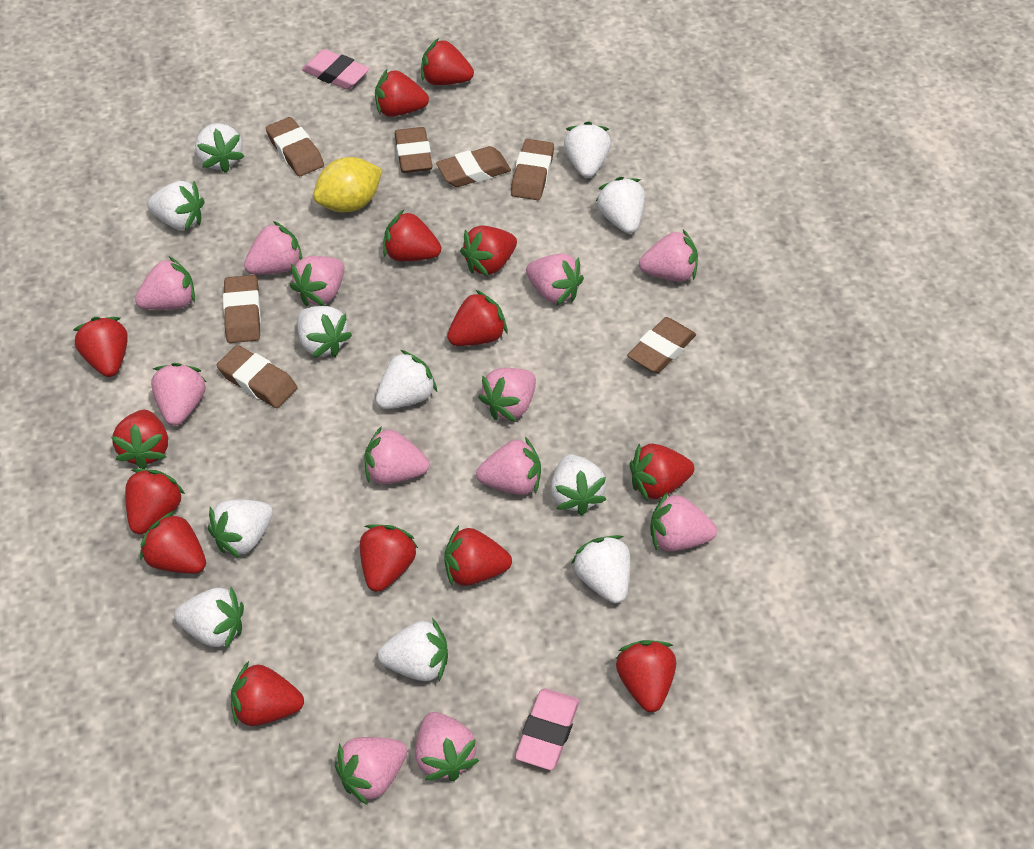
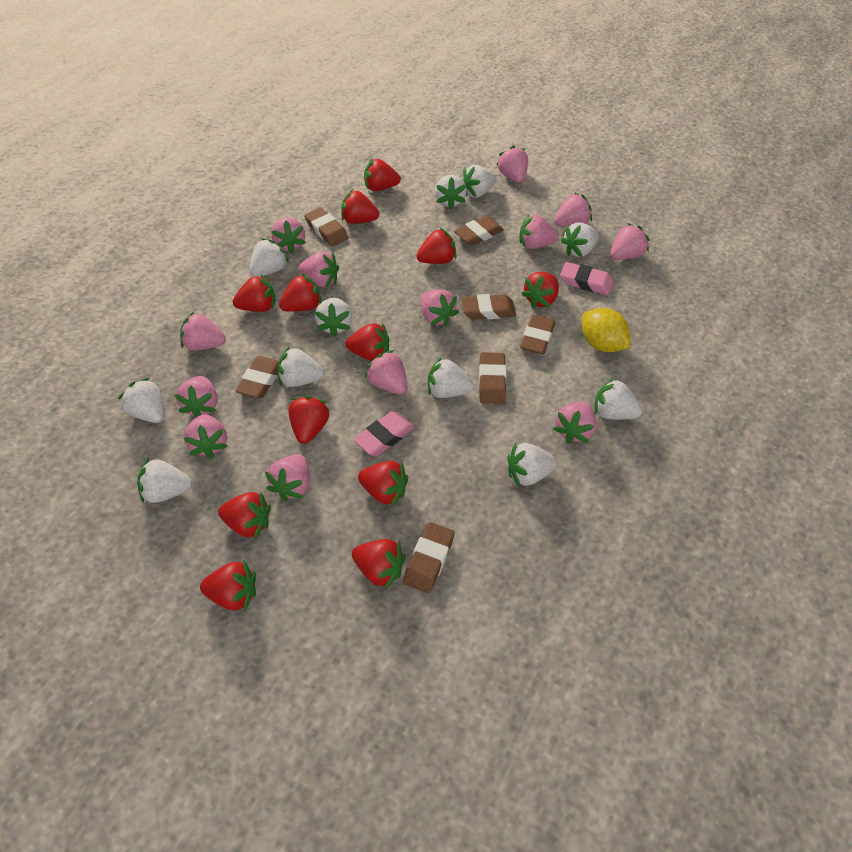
pink strawberry: 12 -> 13
red strawberry: 14 -> 12

